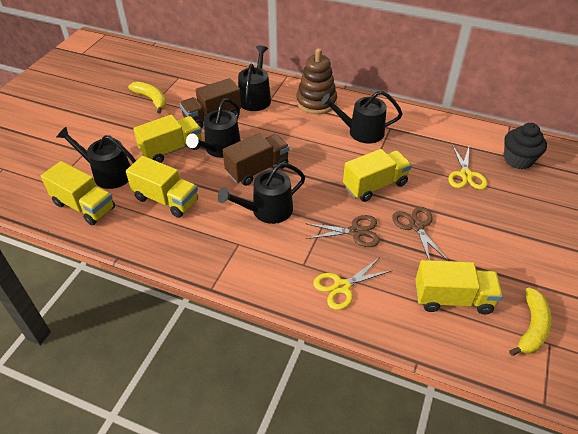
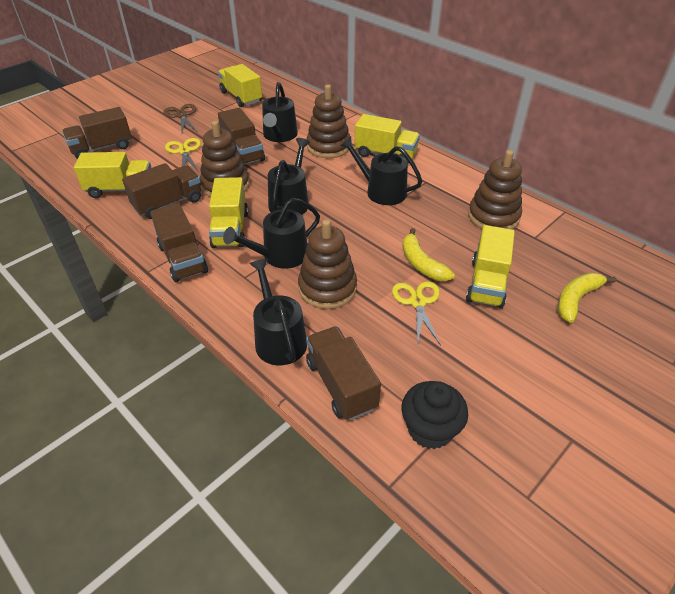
brown scissors: 2 -> 1
brown stacking toy: 1 -> 4
brown truck: 2 -> 5

